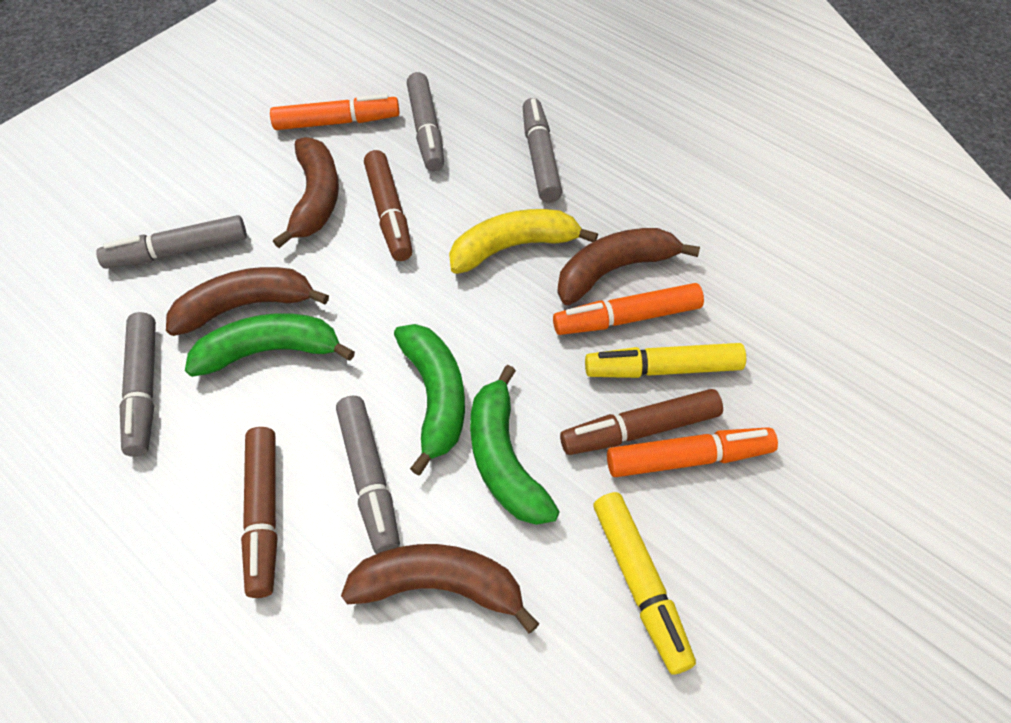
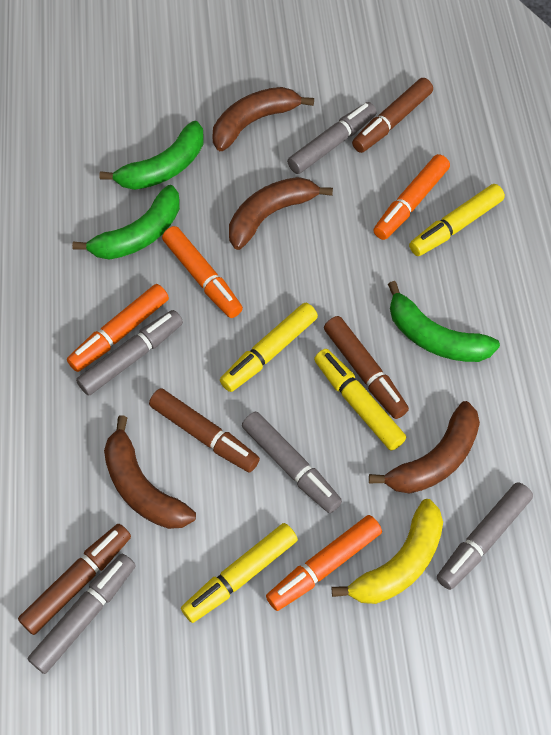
brown marker: 3 -> 4
orange marker: 3 -> 4
yellow marker: 2 -> 4

